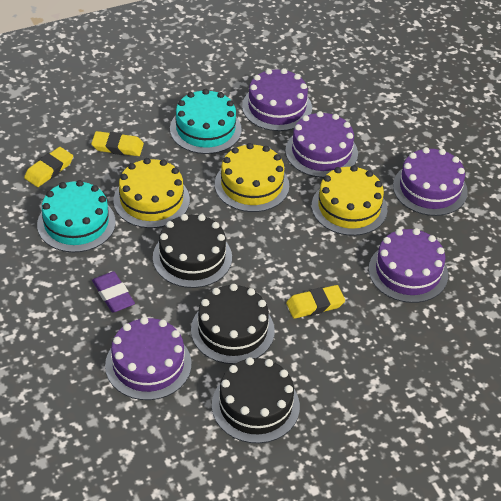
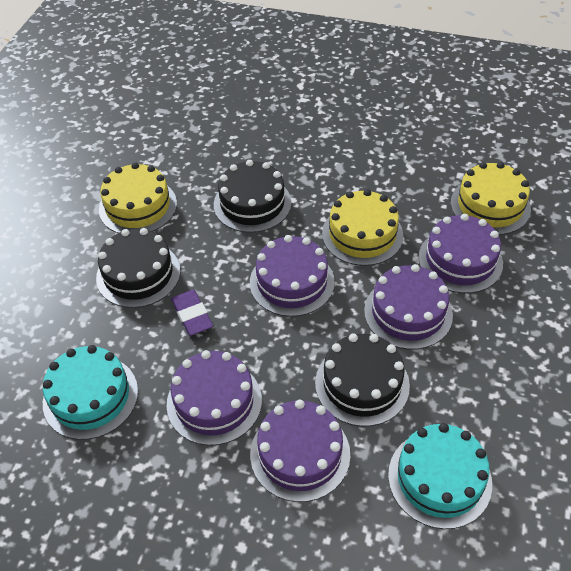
yellow eraser: 3 -> 0

